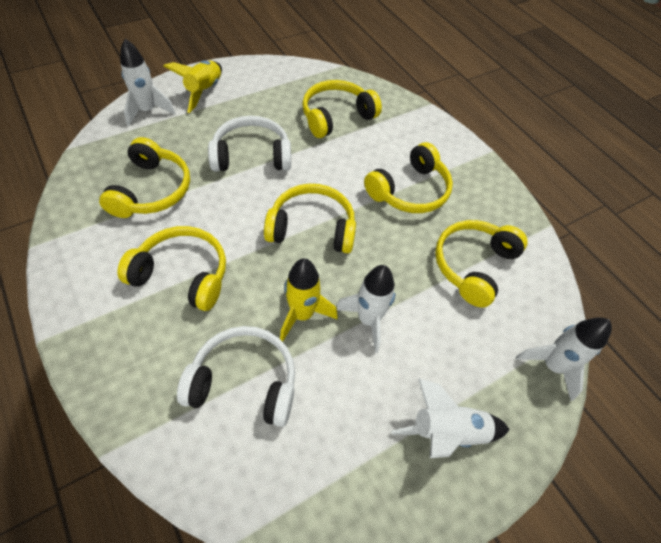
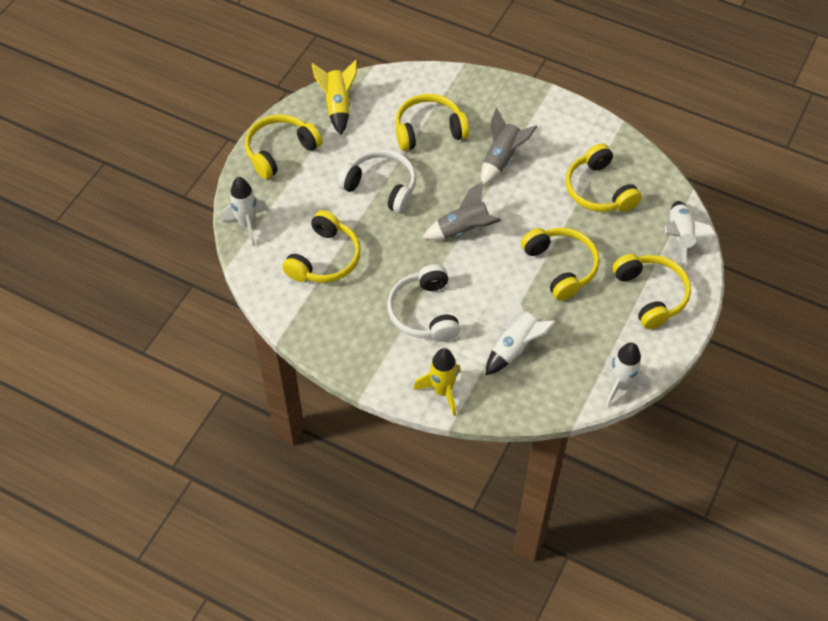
grey rocket: 0 -> 2

